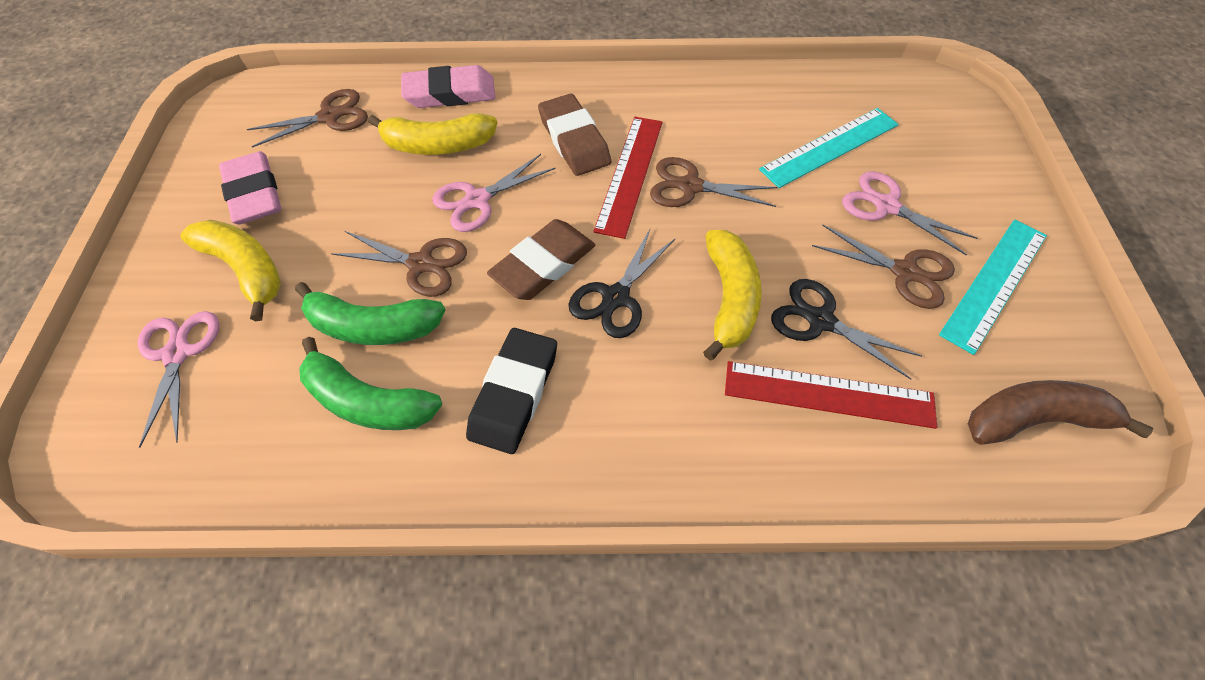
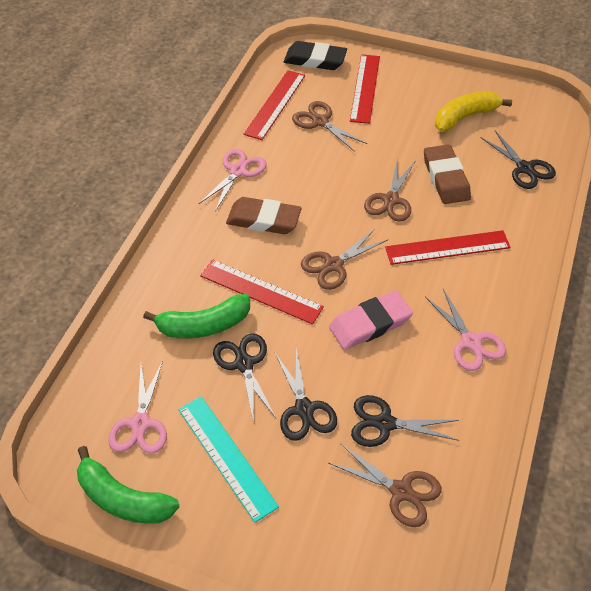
black scissors: 2 -> 4
brown banana: 1 -> 0
pink eraser: 2 -> 1
red ruler: 2 -> 4
turquoise ruler: 2 -> 1
yellow banana: 3 -> 1

